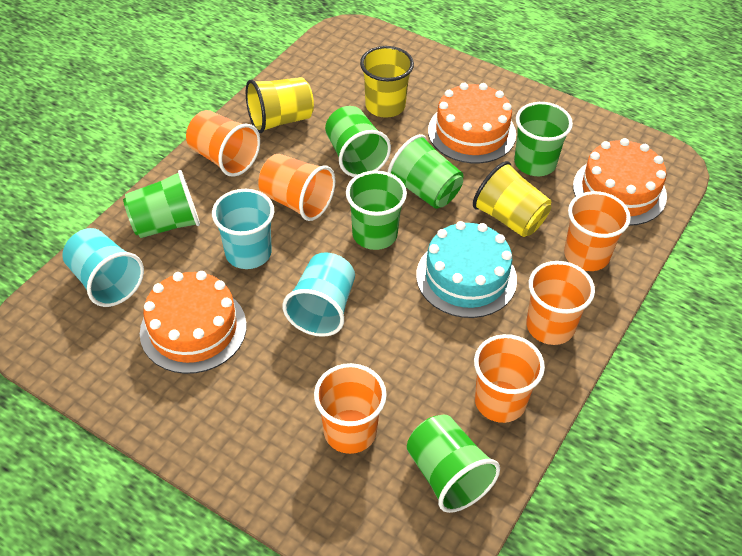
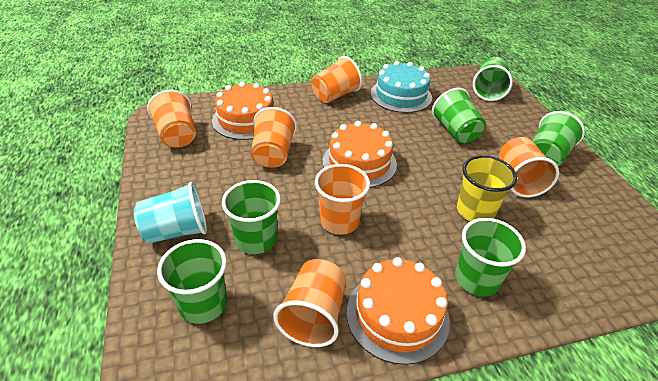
turquoise cup: 3 -> 1
yellow cup: 3 -> 1

